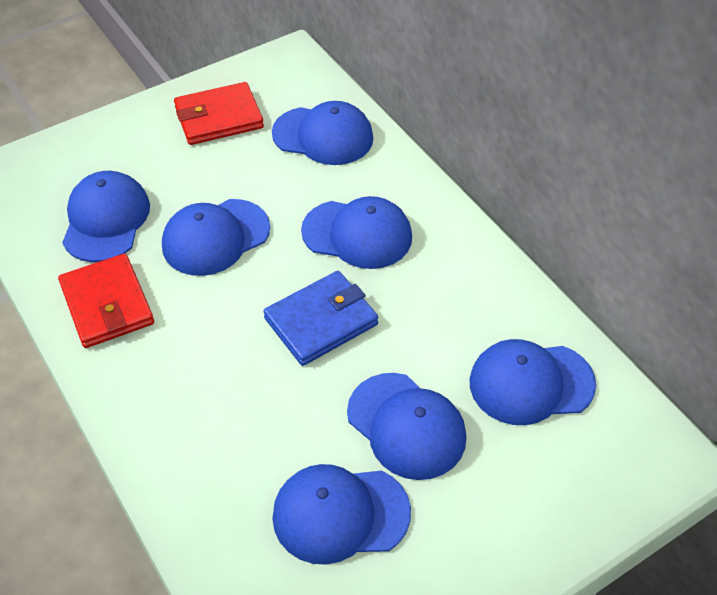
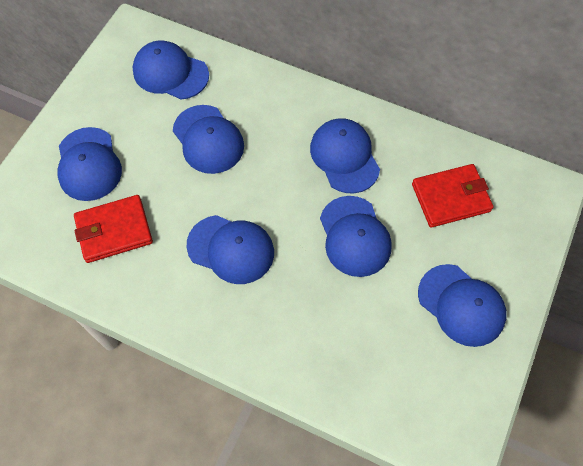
blue wallet: 1 -> 0

